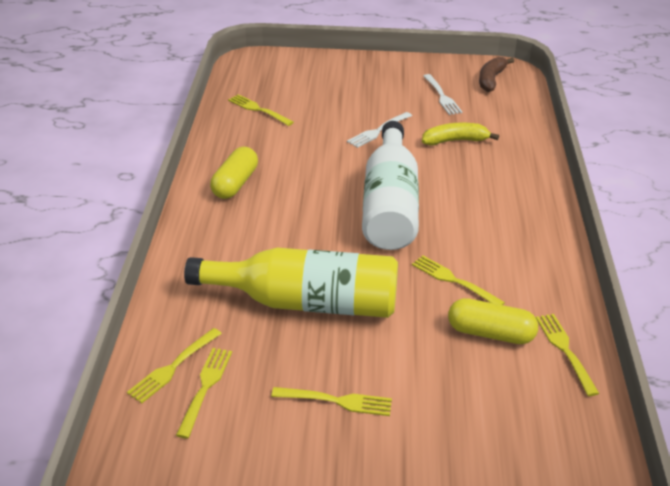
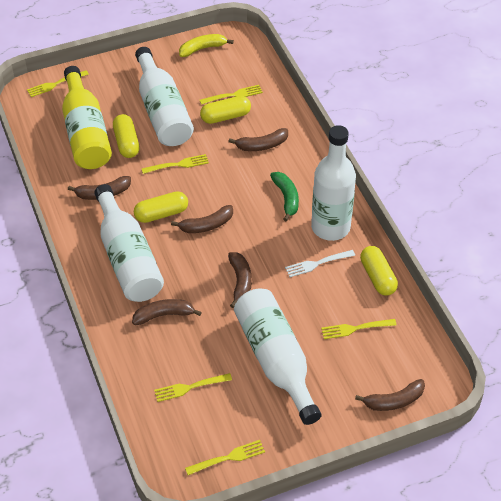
brown banana: 1 -> 6
green banana: 0 -> 1
white bottle: 1 -> 4
white fork: 2 -> 1
yellow capsule: 2 -> 4

